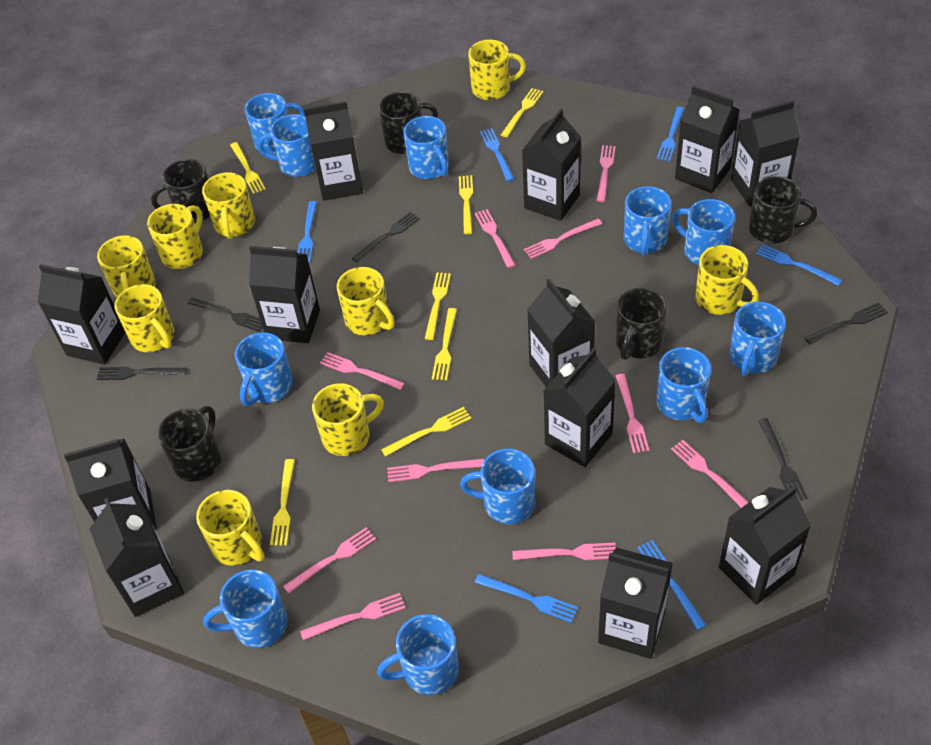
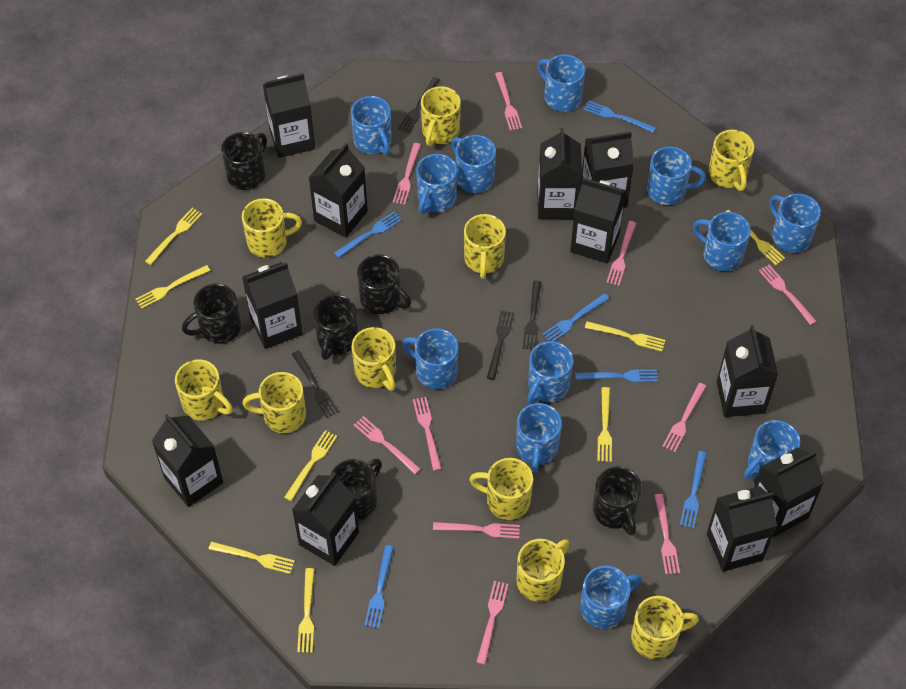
black carton: 12 -> 11
black fork: 5 -> 4
black mug: 5 -> 6
blue mug: 11 -> 12
yellow fork: 7 -> 8
yellow mug: 9 -> 10

